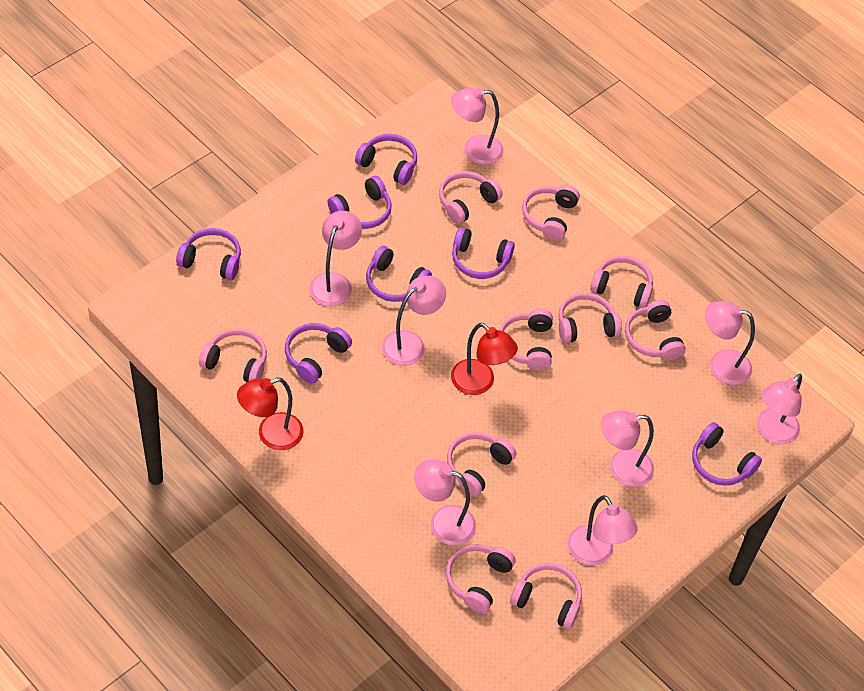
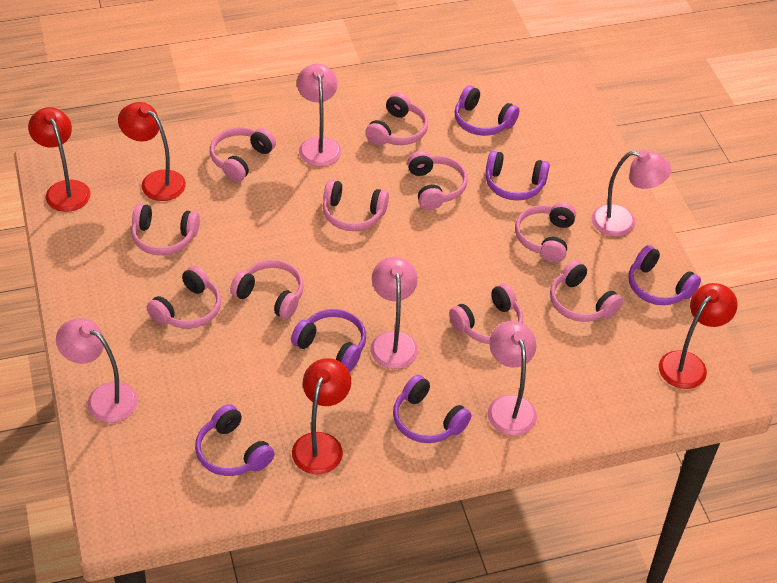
pink lamp: 8 -> 5
purple headphones: 7 -> 6
red lamp: 2 -> 4

